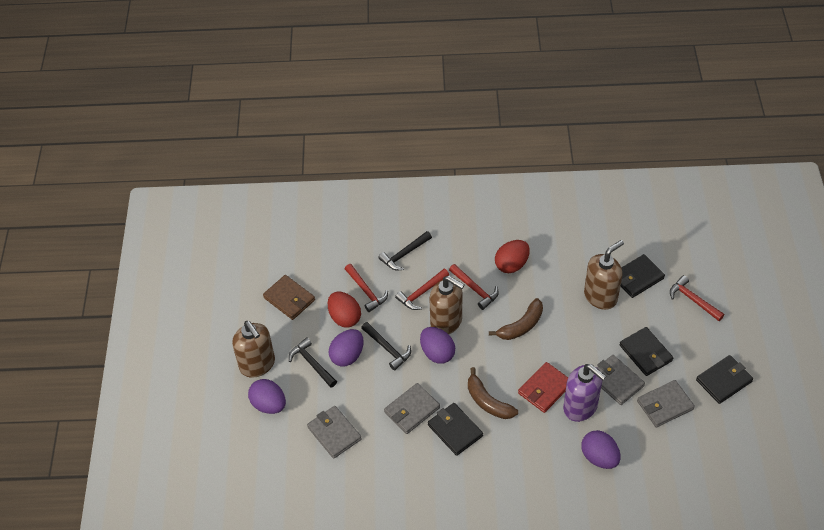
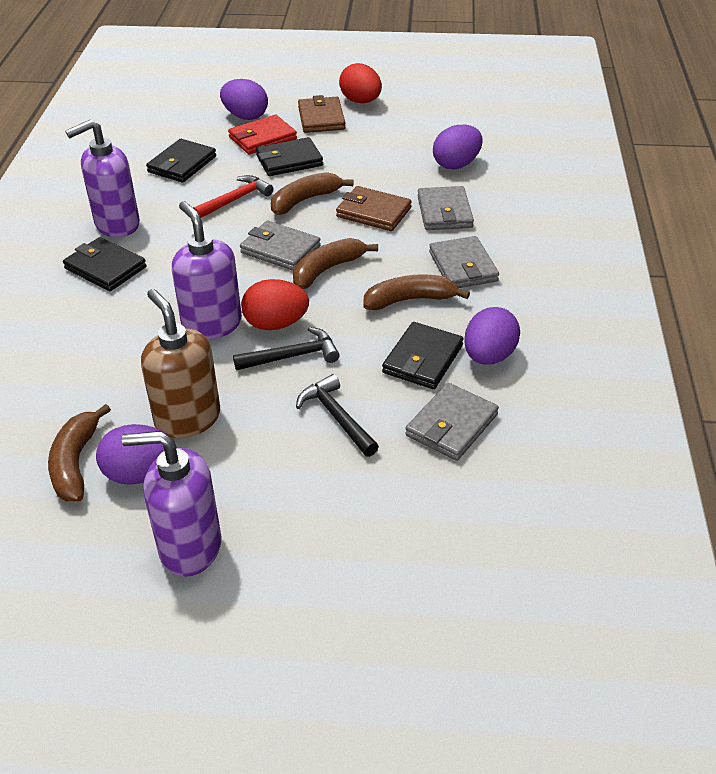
black hammer: 3 -> 2
brown banana: 2 -> 4
brown soap dispenser: 3 -> 1
brown wallet: 1 -> 2
purple soap dispenser: 1 -> 3
red hammer: 4 -> 1

